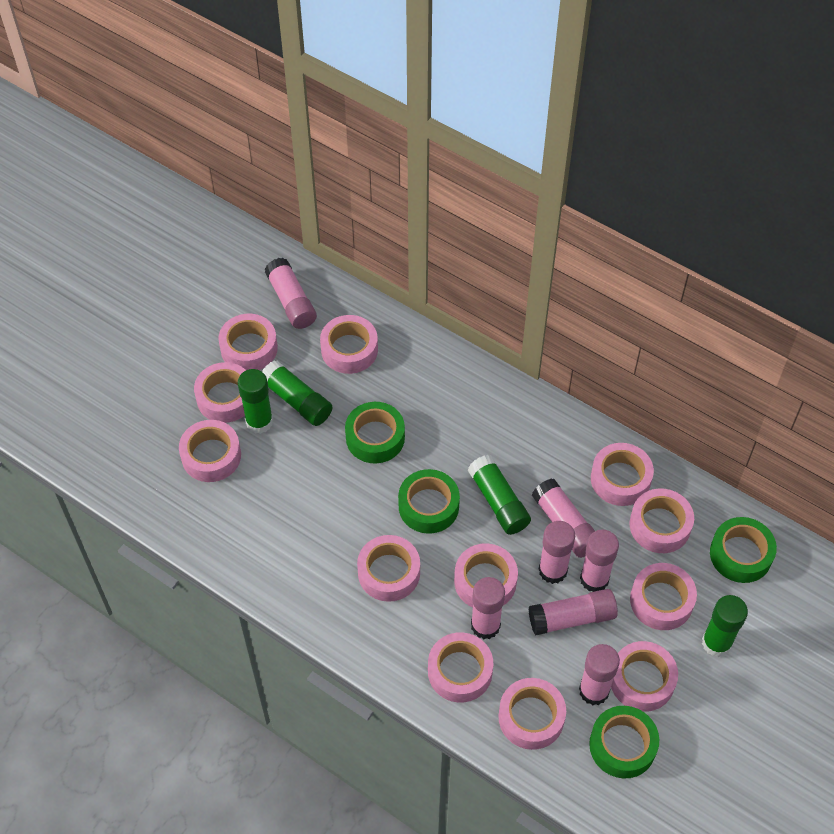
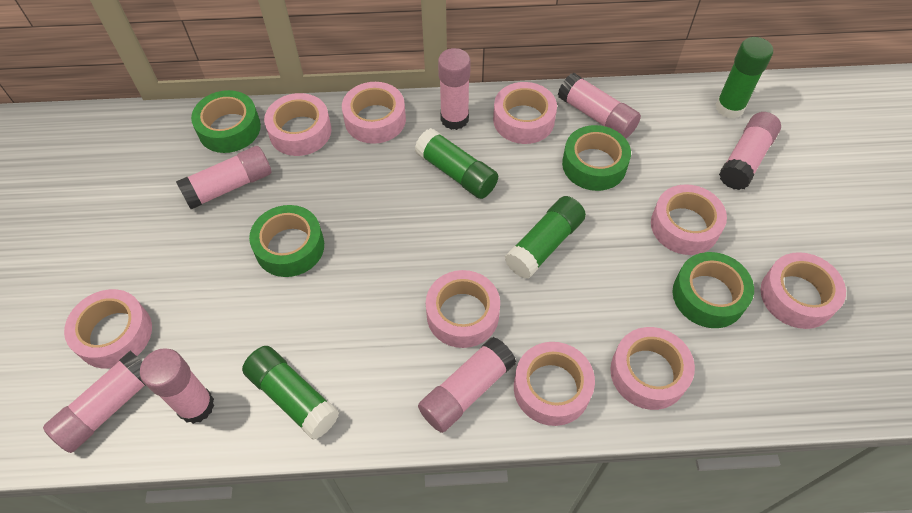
pink tape: 12 -> 9

